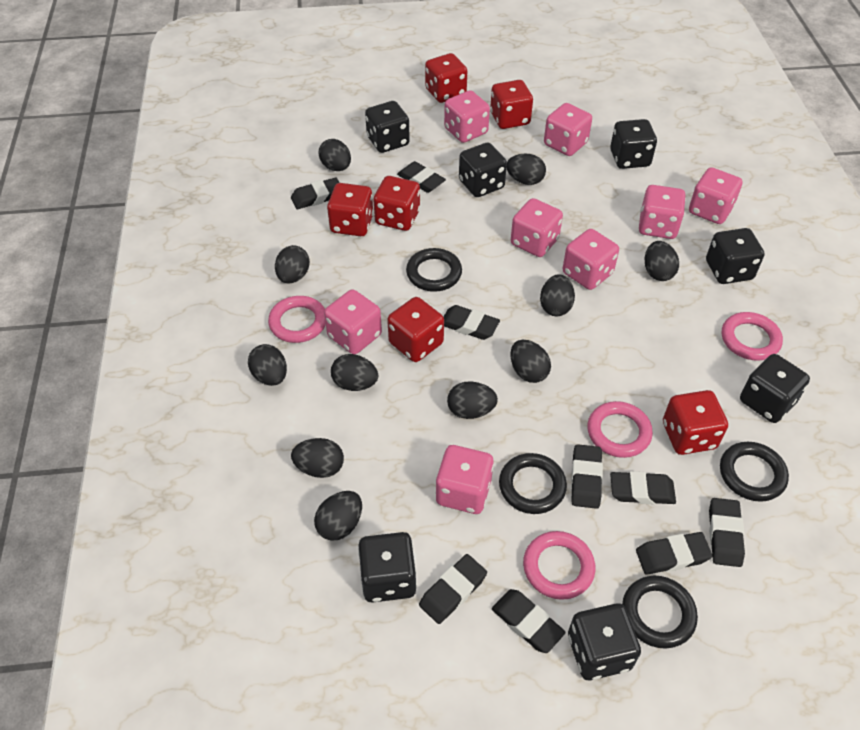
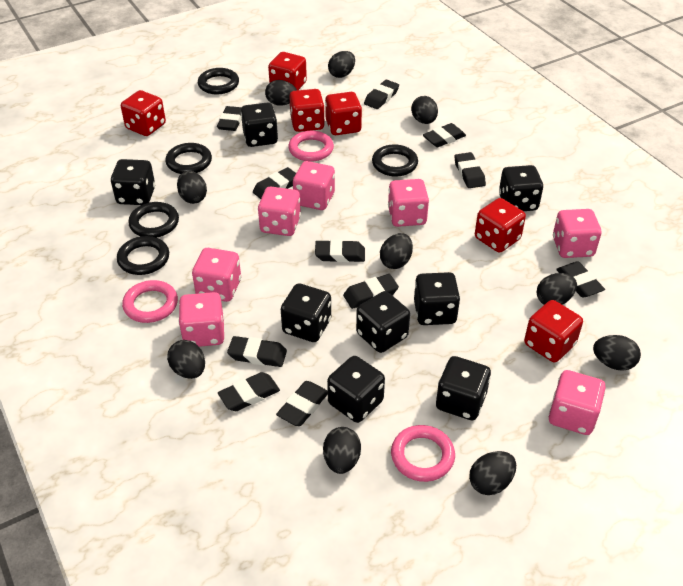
black dice: 7 -> 8
black egg: 11 -> 10
black eraser: 9 -> 11
black ring: 4 -> 5
pink dice: 8 -> 7
pink ring: 4 -> 3

